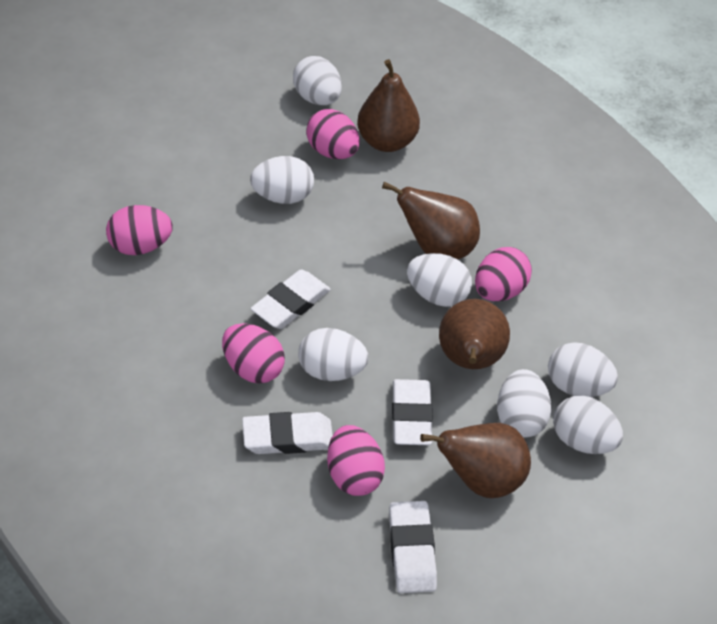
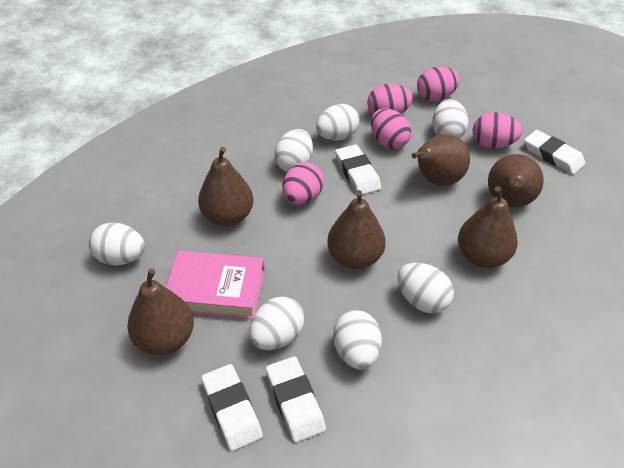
brown pear: 4 -> 6
pink book: 0 -> 1

